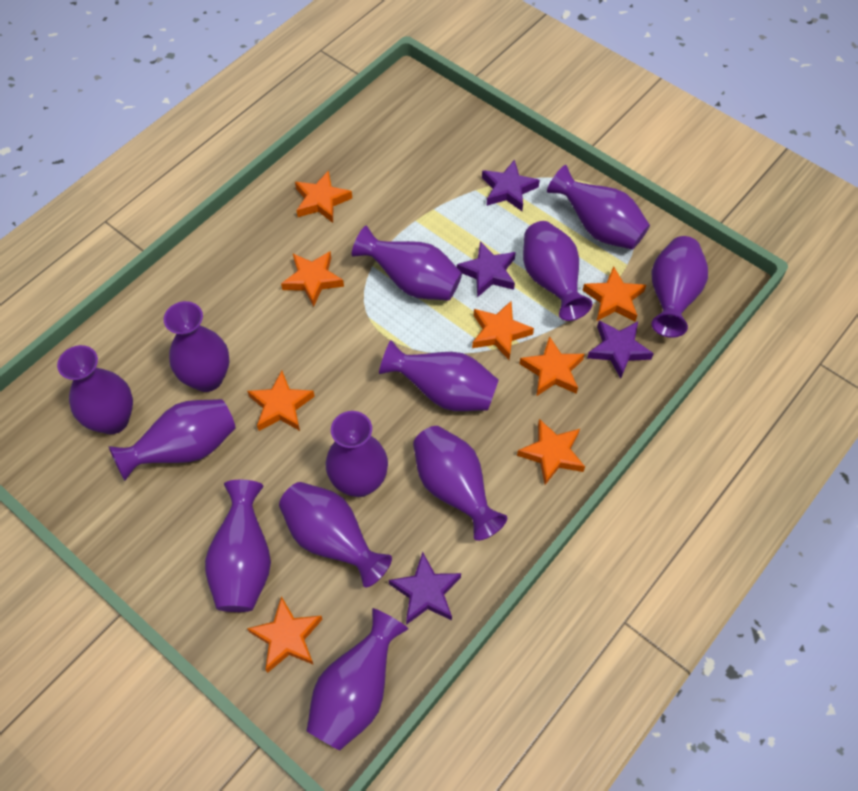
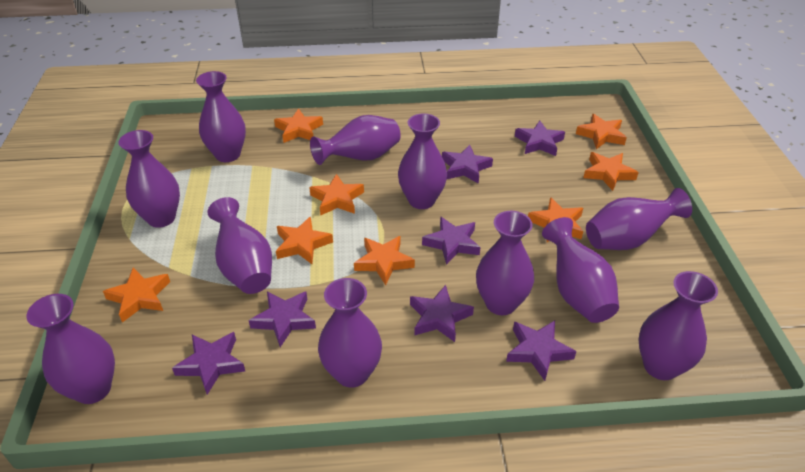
purple star: 4 -> 7
purple vase: 13 -> 11

